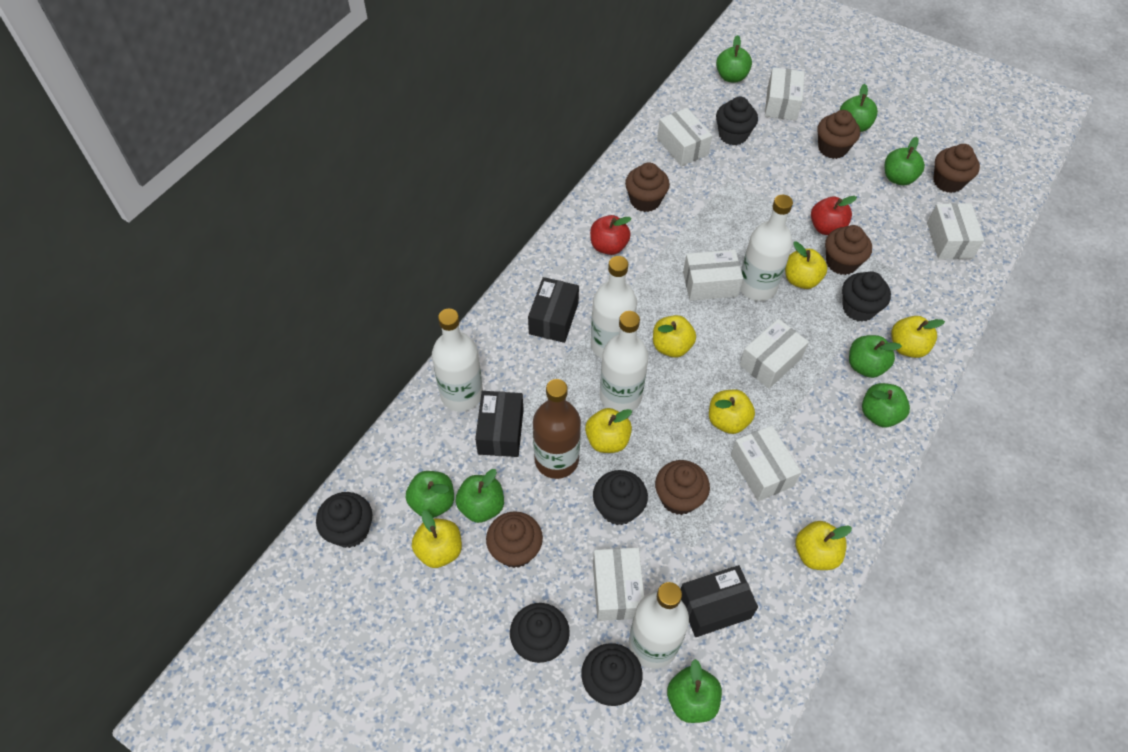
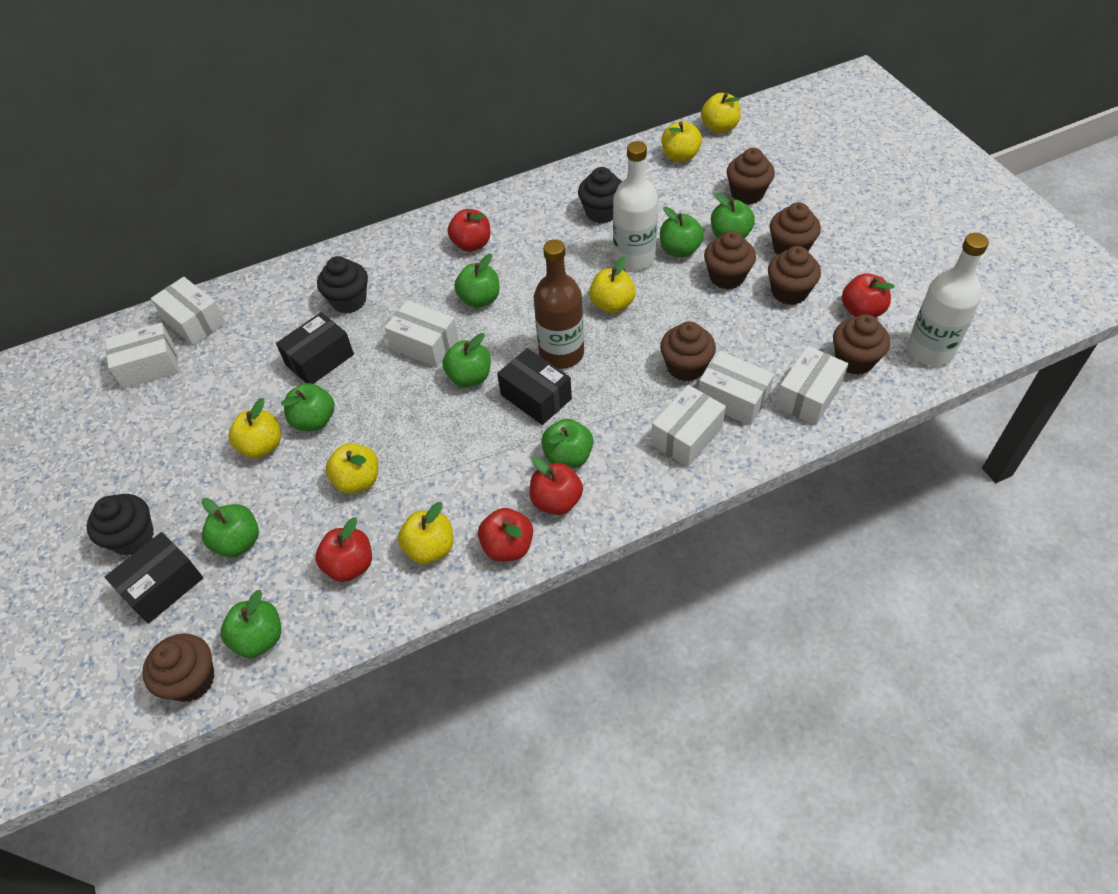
black cupcake: 6 -> 3
brown cupcake: 6 -> 7
red apple: 2 -> 5
white bottle: 5 -> 2
white box: 7 -> 6
yellow apple: 7 -> 6

